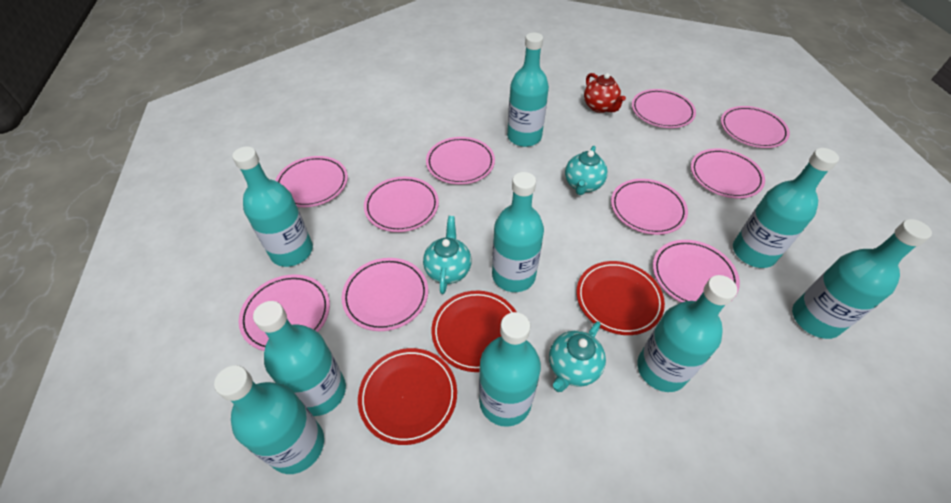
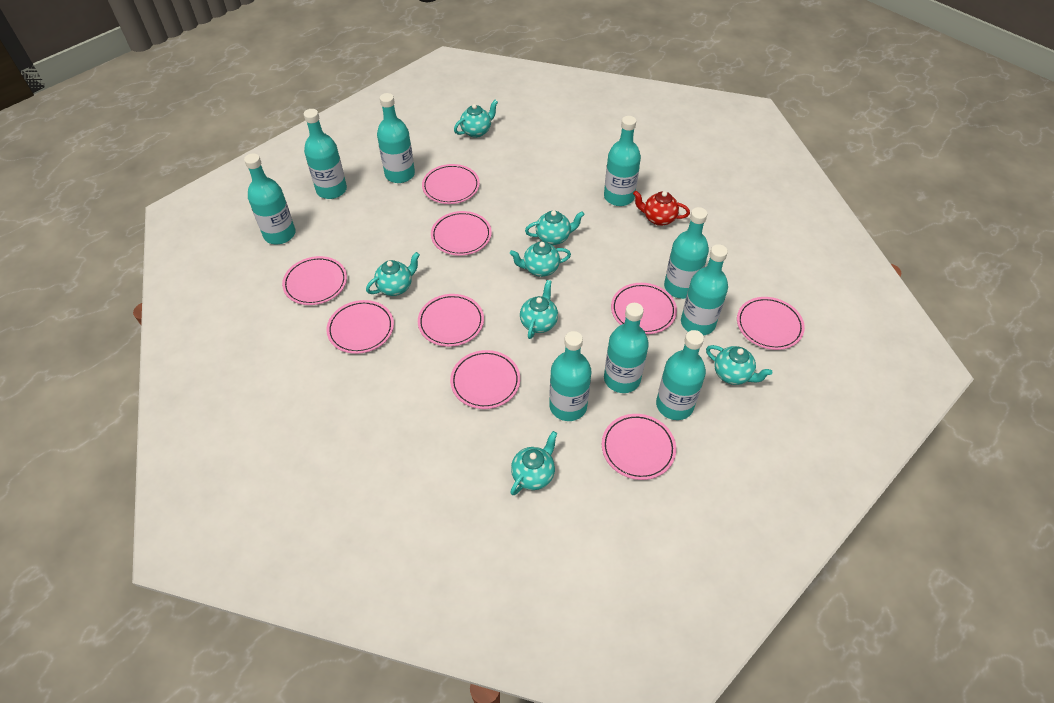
pink plate: 10 -> 9
red plate: 3 -> 0
turquoise teapot: 3 -> 7

